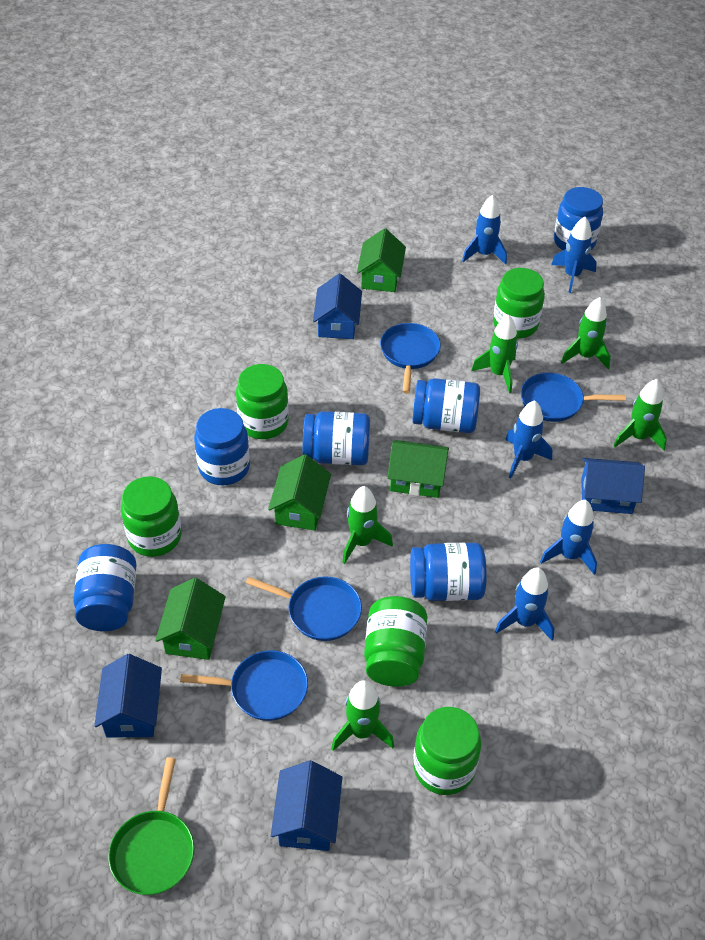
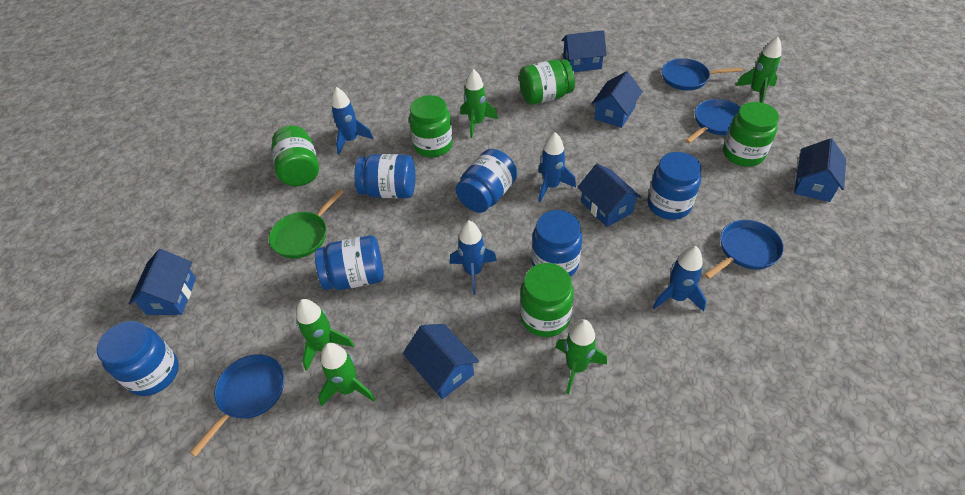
blue house: 4 -> 6
blue rocket: 5 -> 4
green house: 4 -> 0

